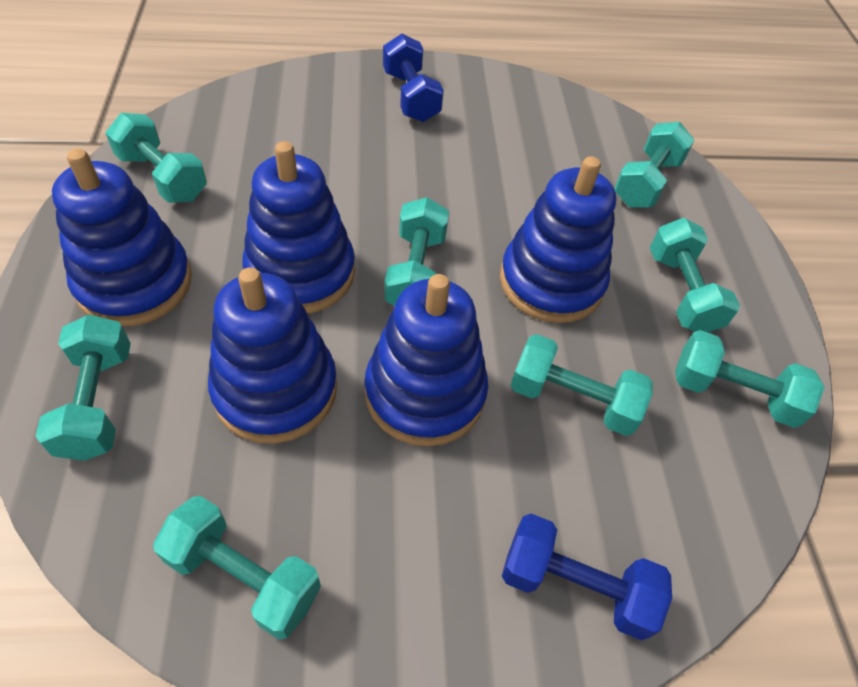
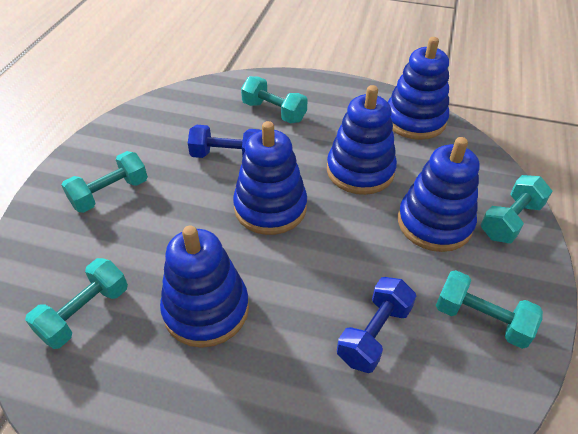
turquoise dumbbell: 8 -> 5

